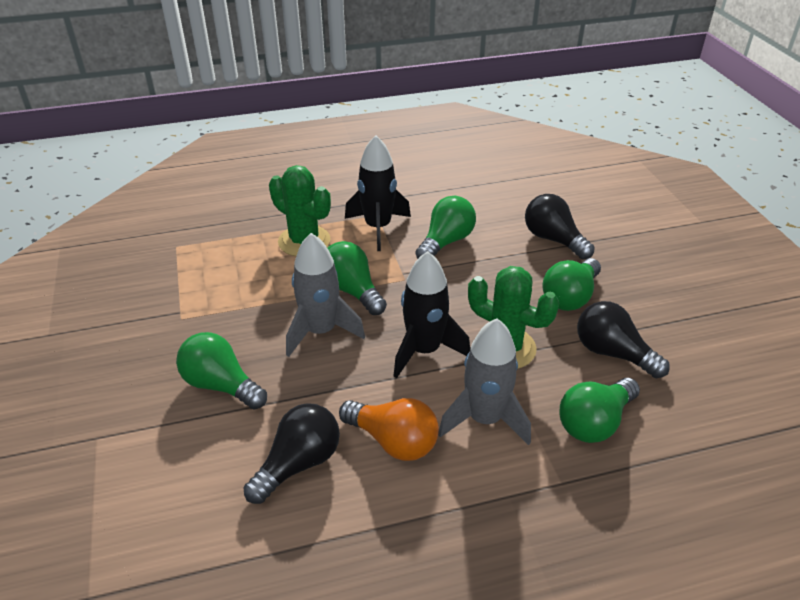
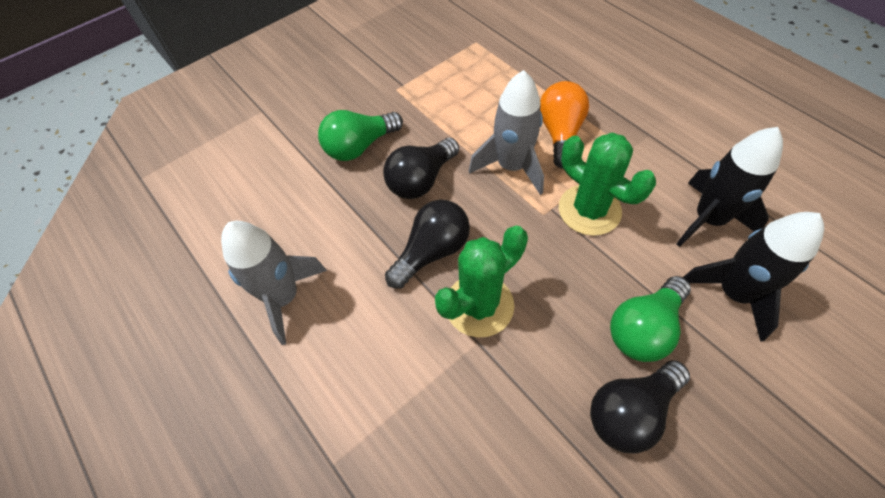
green light bulb: 5 -> 2

